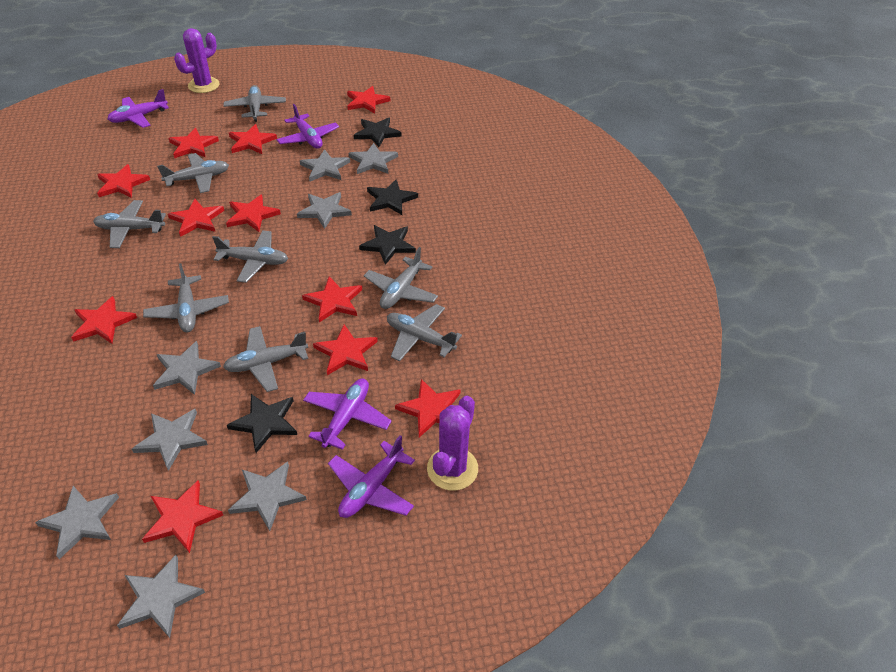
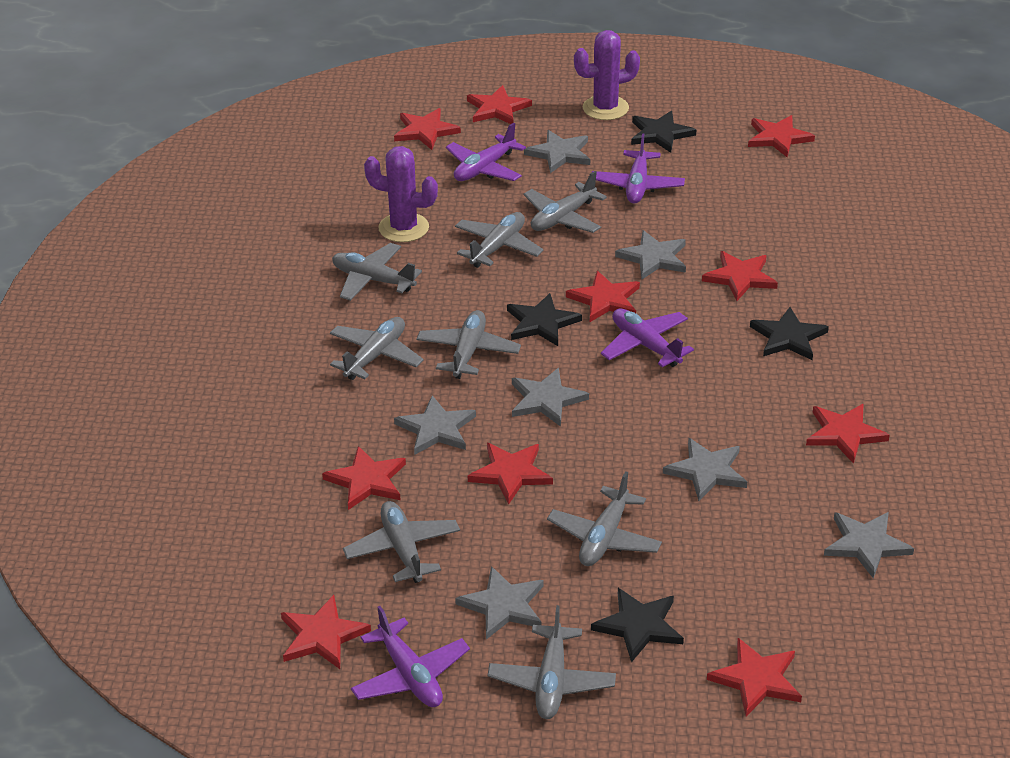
grey star: 8 -> 7
red star: 11 -> 10

